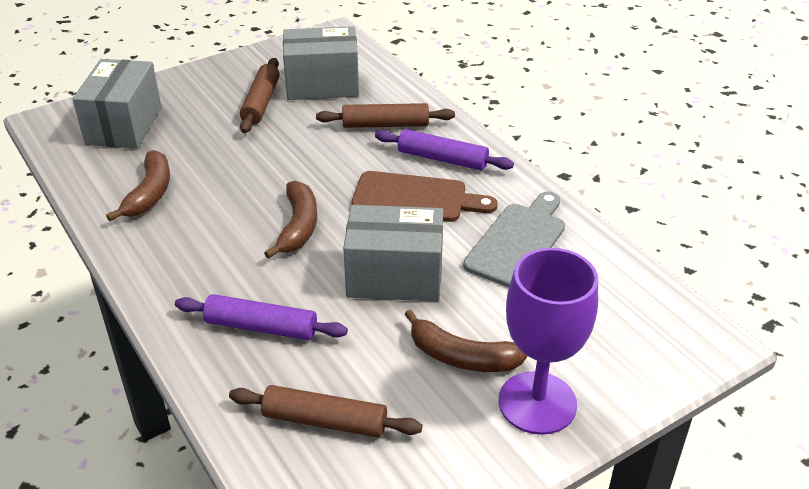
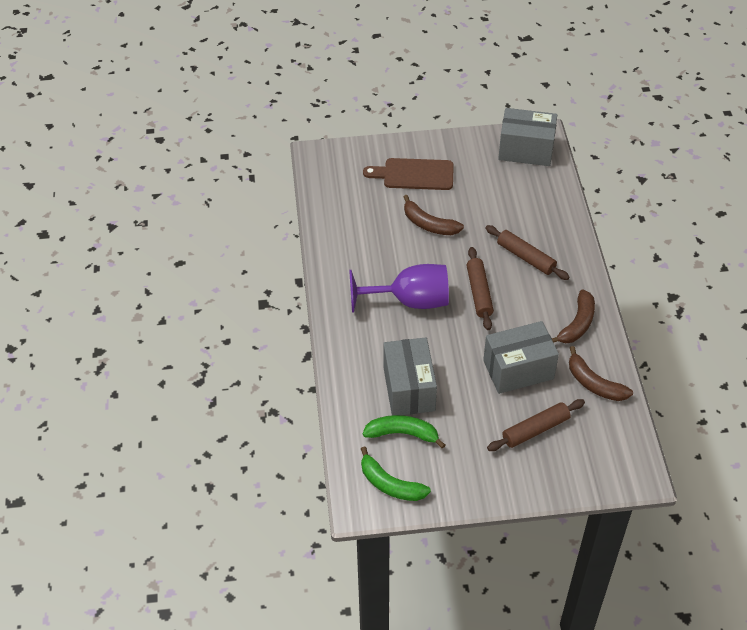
green banana: 0 -> 2
grey cutting board: 1 -> 0
purple rolling pin: 2 -> 0

